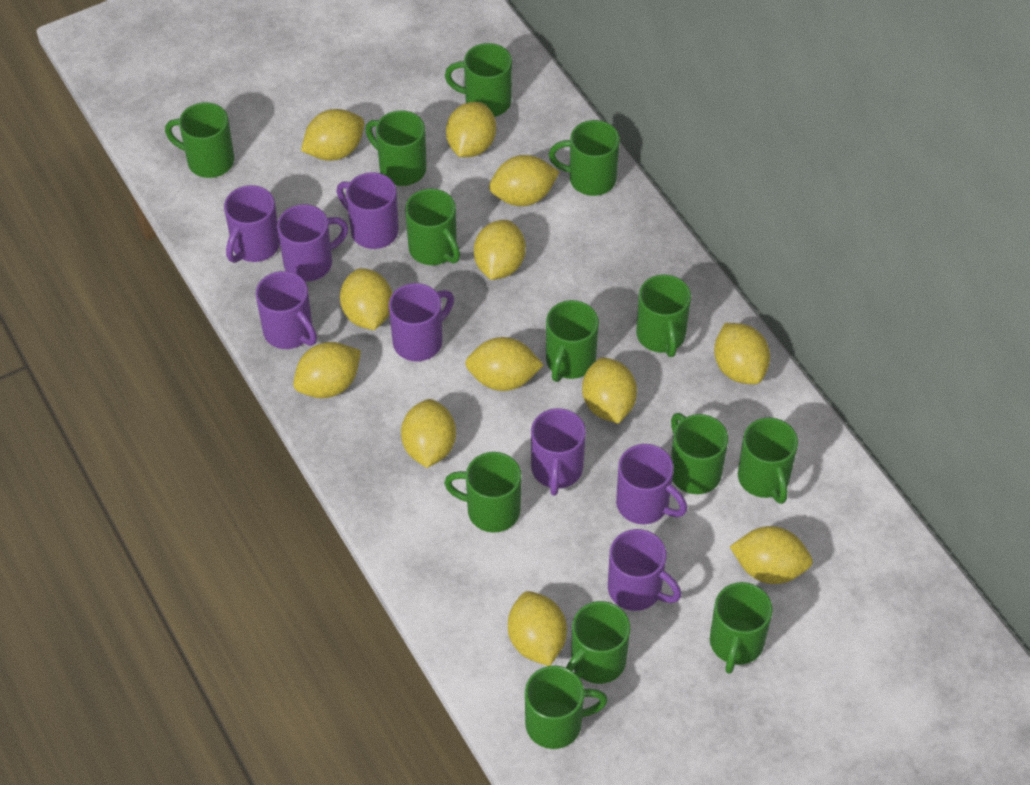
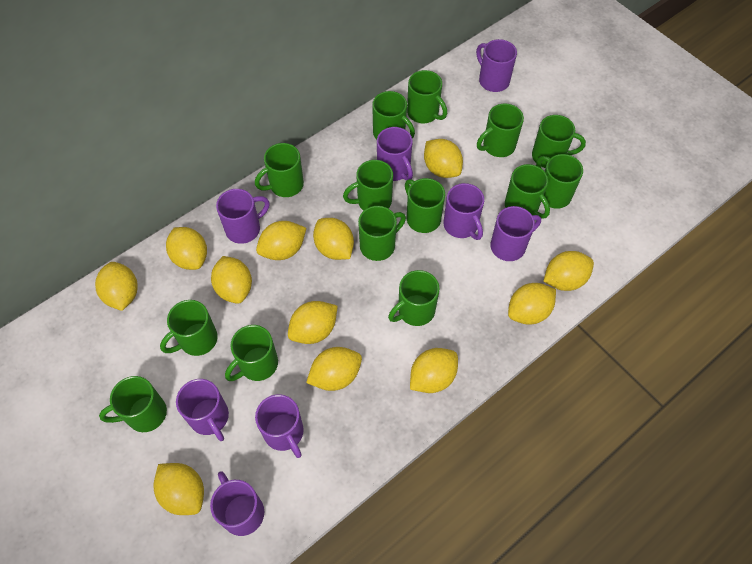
green mug: 13 -> 14

